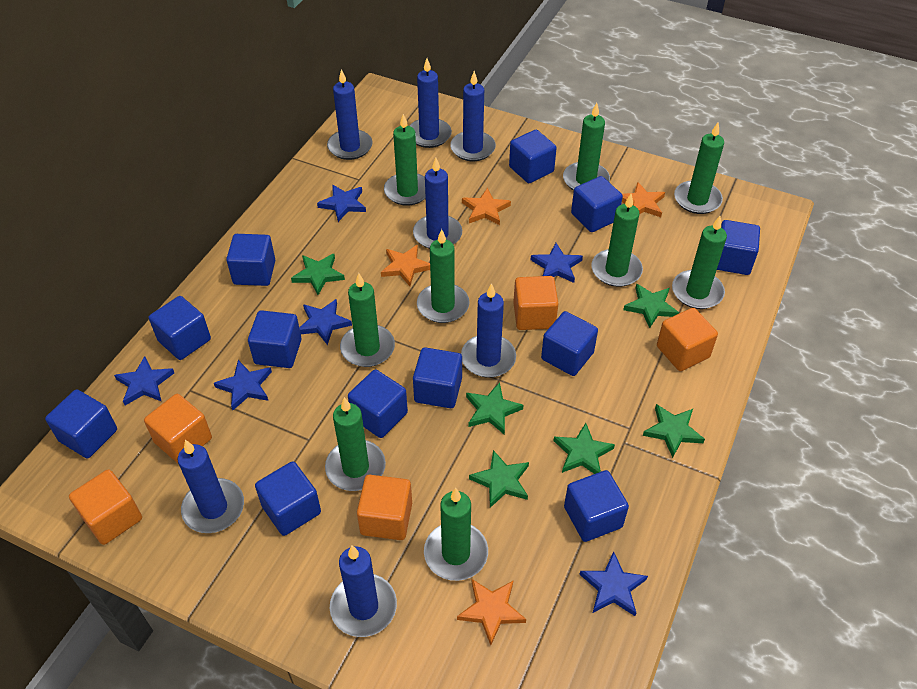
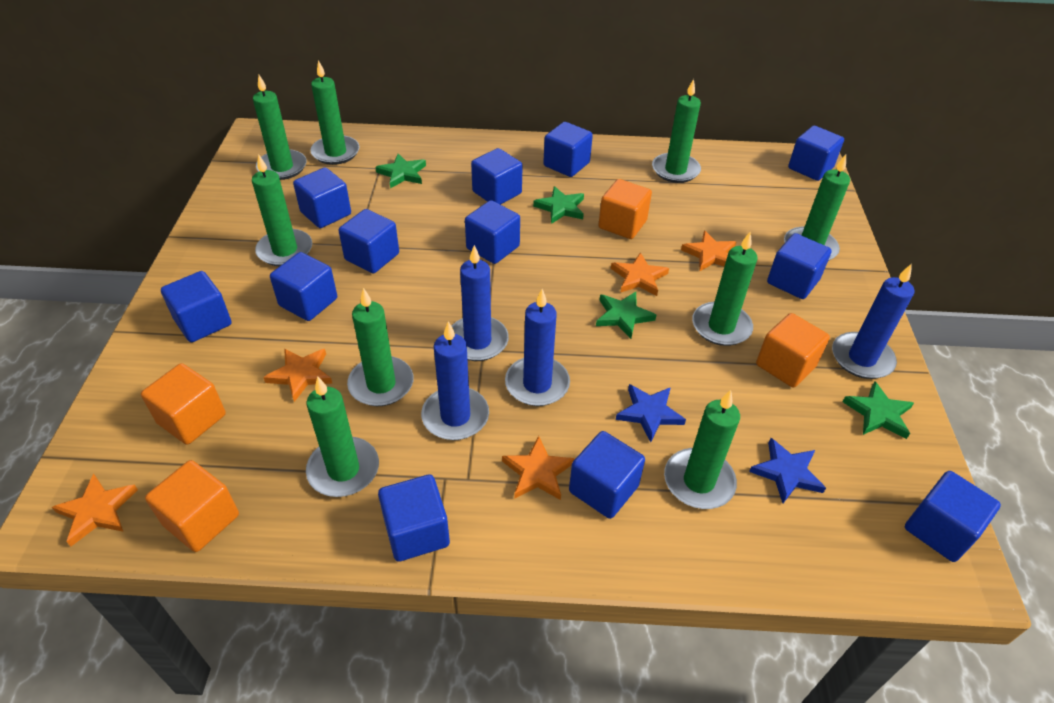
blue candle: 7 -> 4
blue star: 6 -> 2
green star: 6 -> 4
orange cube: 5 -> 4
orange star: 4 -> 5

